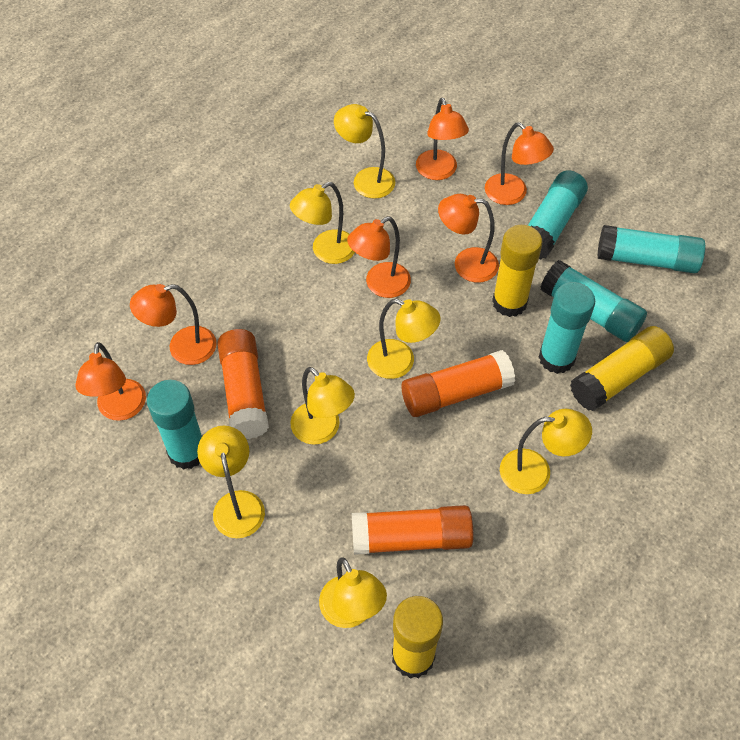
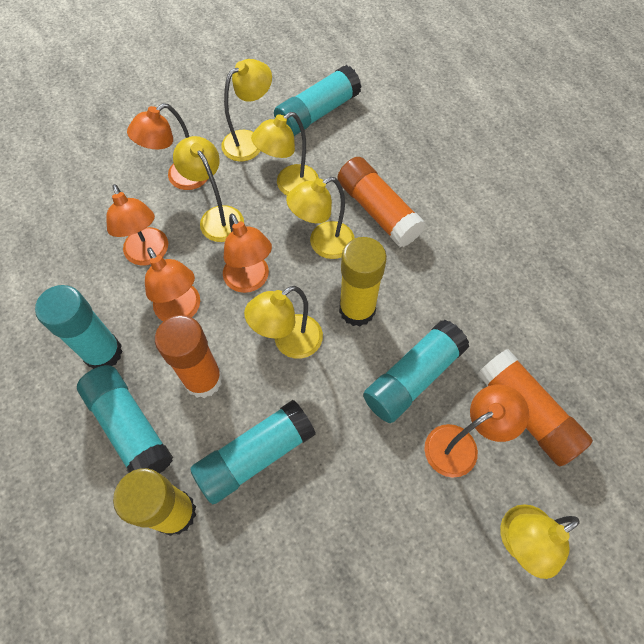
orange lamp: 6 -> 5
yellow glue stick: 3 -> 2
yellow lamp: 7 -> 6

